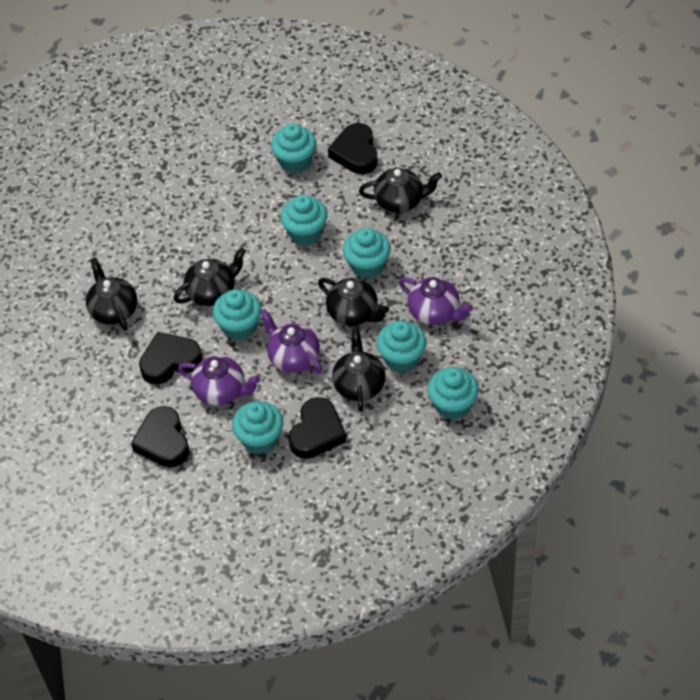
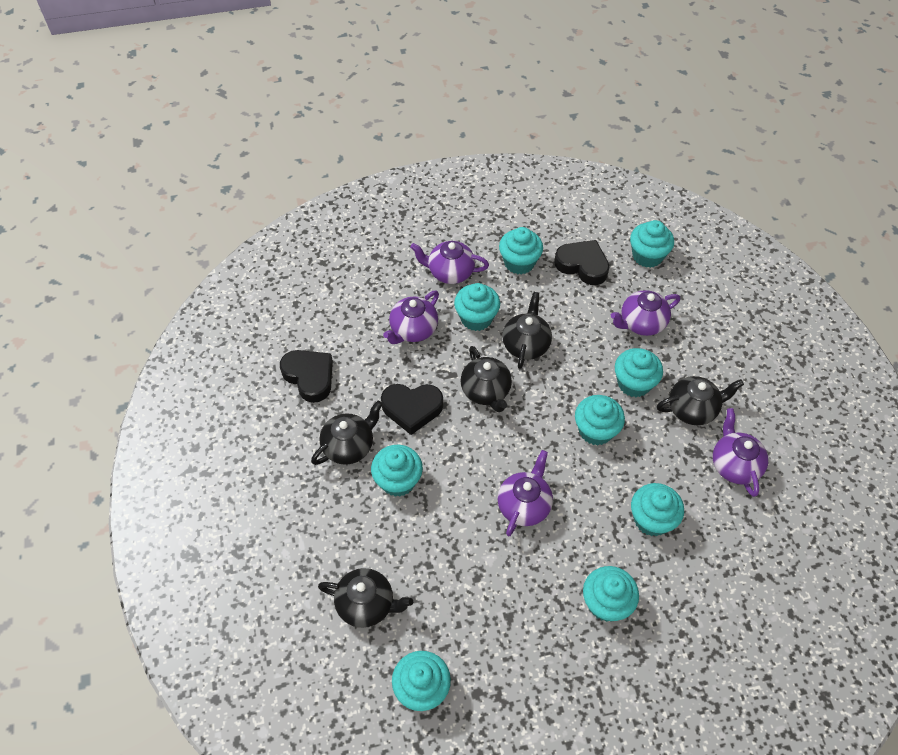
black heart: 4 -> 3
purple teapot: 3 -> 5
turquoise cupcake: 7 -> 9

